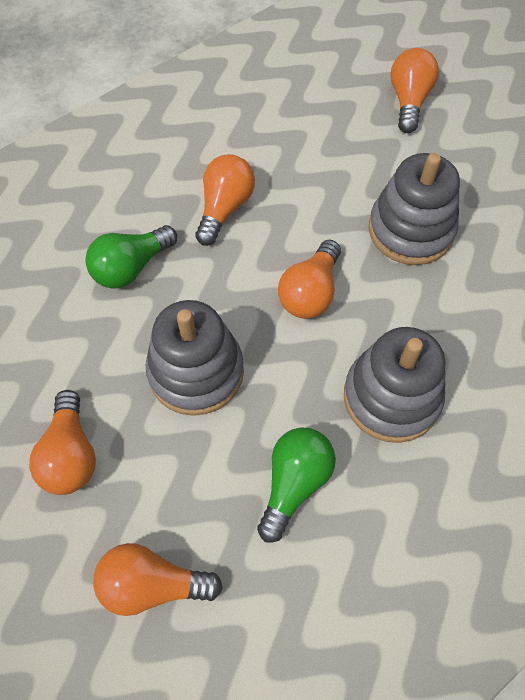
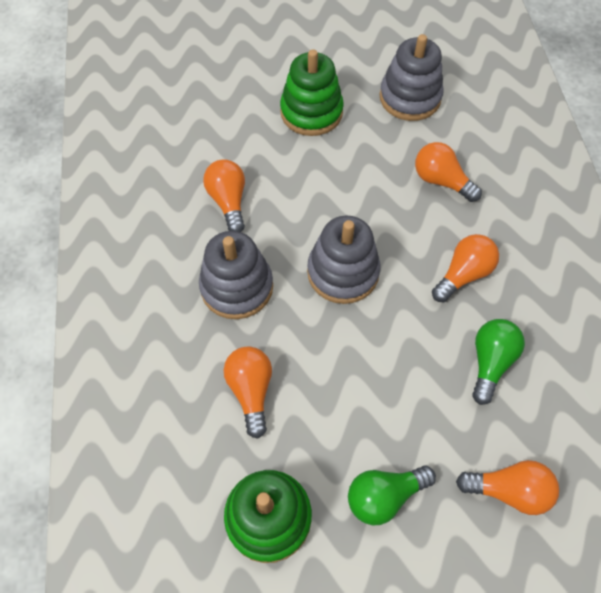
green stacking toy: 0 -> 2

